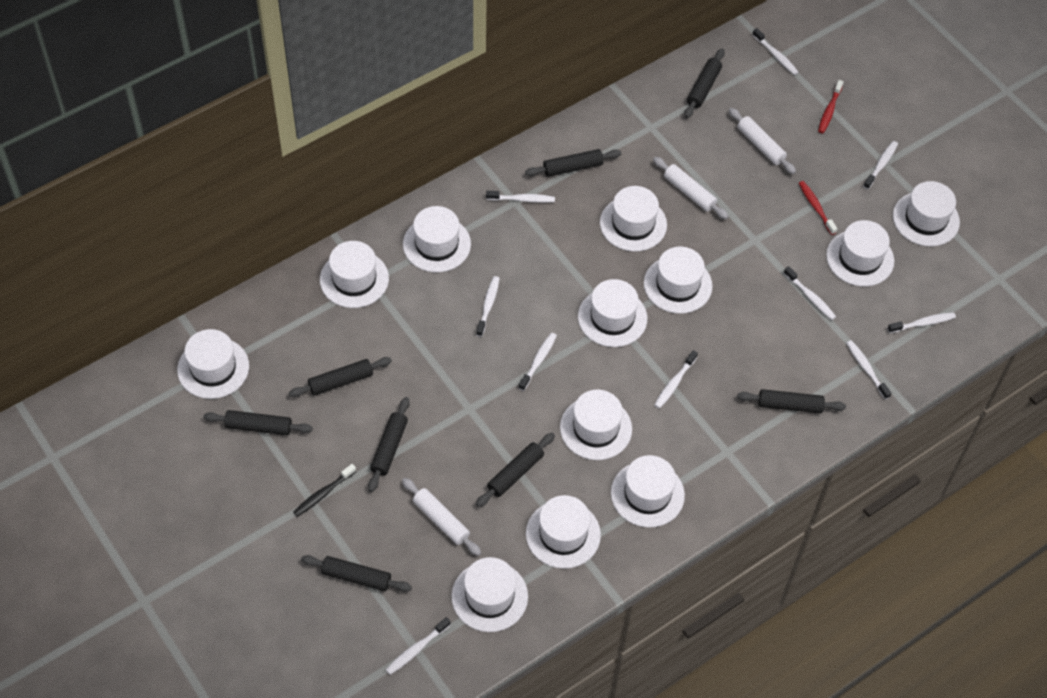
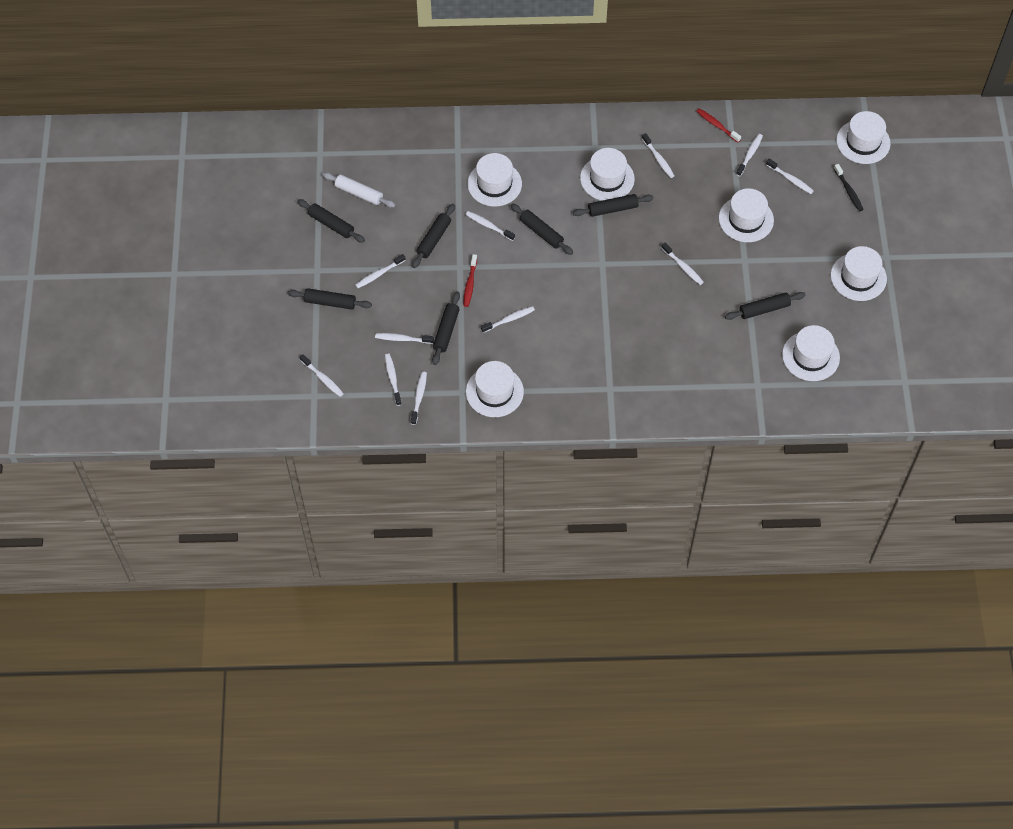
black rolling pin: 8 -> 7
white hat: 12 -> 7
white rolling pin: 3 -> 1
white toothbrush: 10 -> 11

